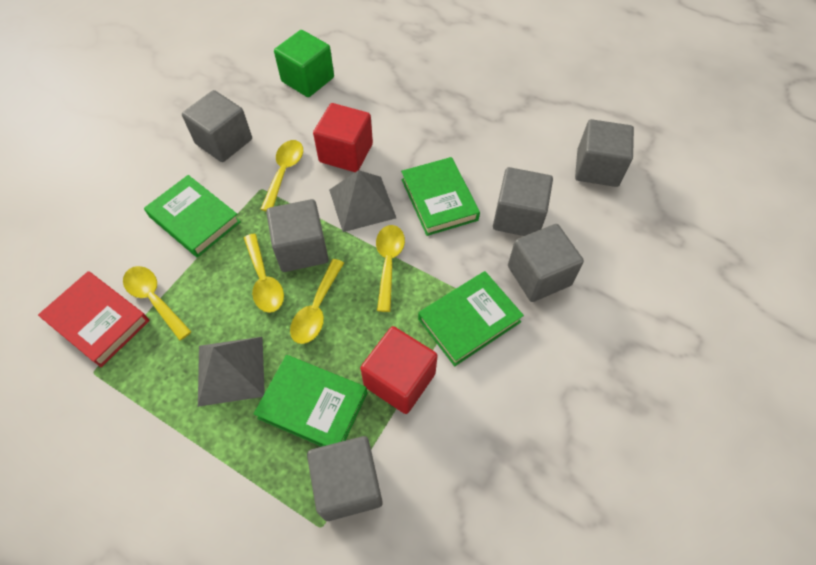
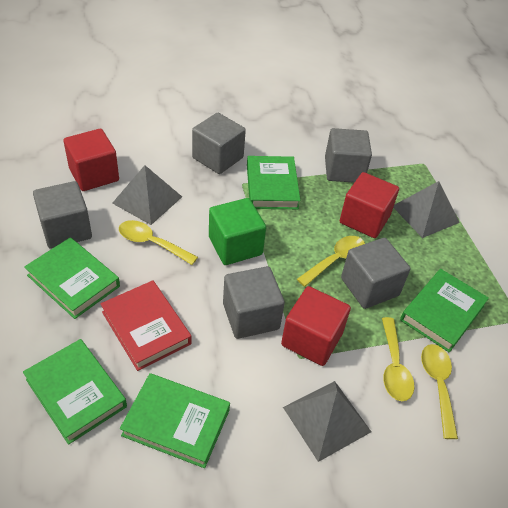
green book: 4 -> 5
grey cube: 6 -> 5
grey pyramid: 2 -> 3
red cube: 2 -> 3
yellow spoon: 5 -> 4

